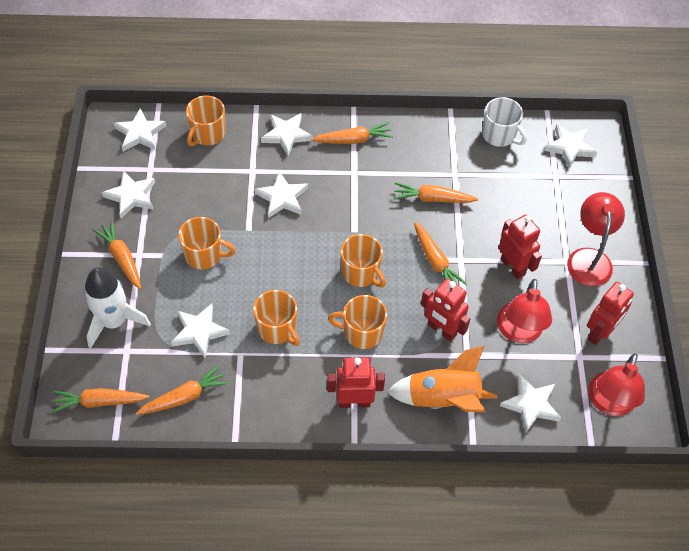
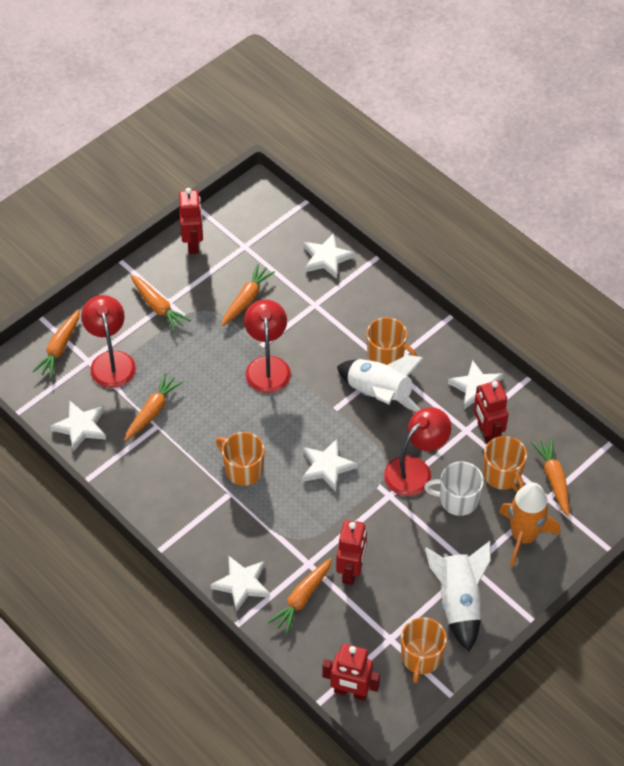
orange mug: 5 -> 4
white rocket: 1 -> 2
white star: 7 -> 5

